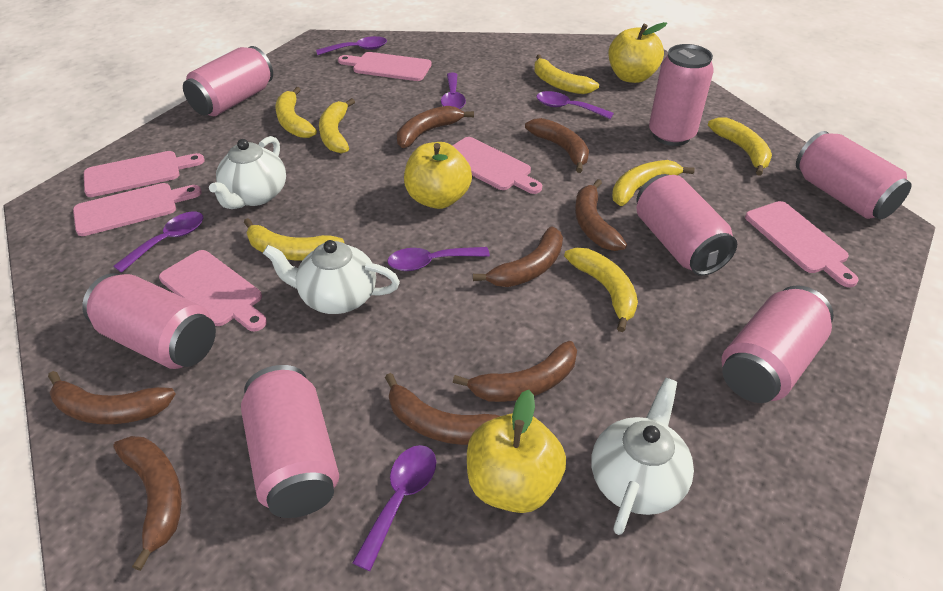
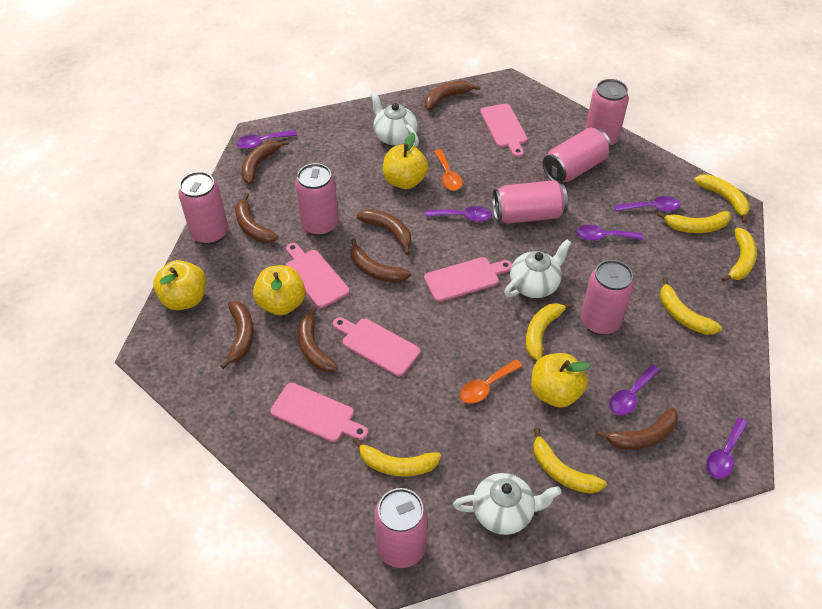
orange spoon: 0 -> 2
pink cutting board: 6 -> 5
yellow apple: 3 -> 4

